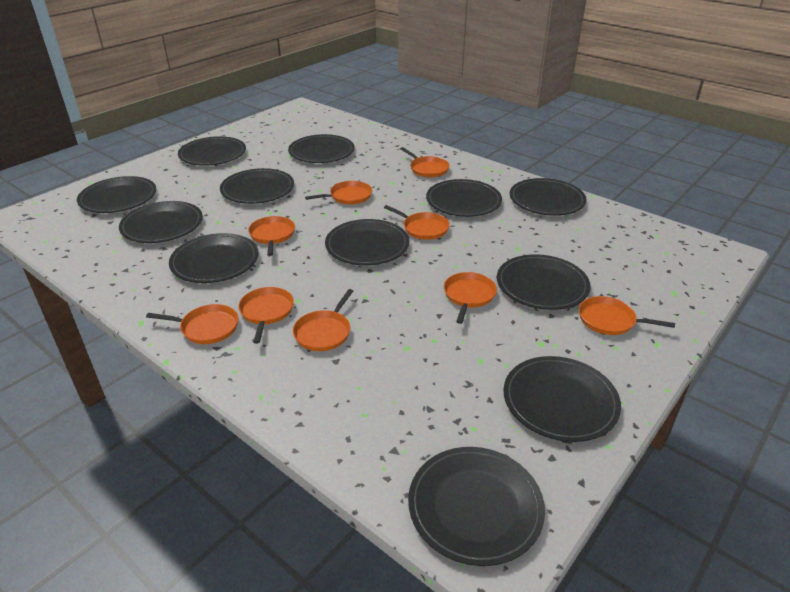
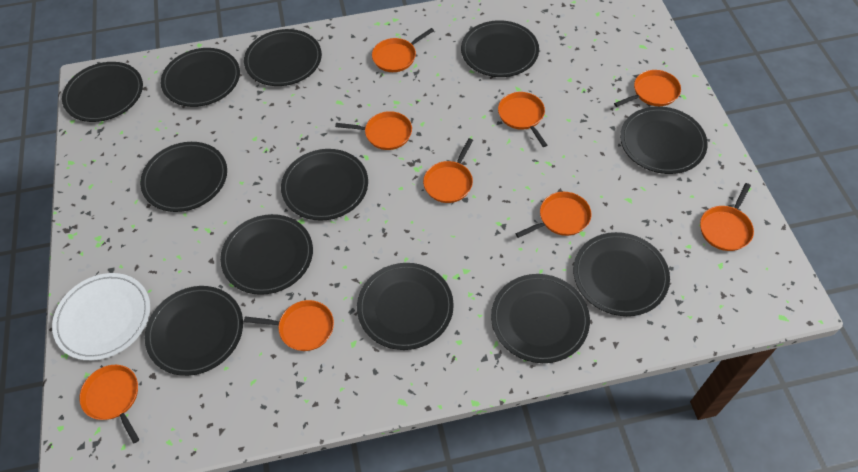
white plate: 0 -> 1

